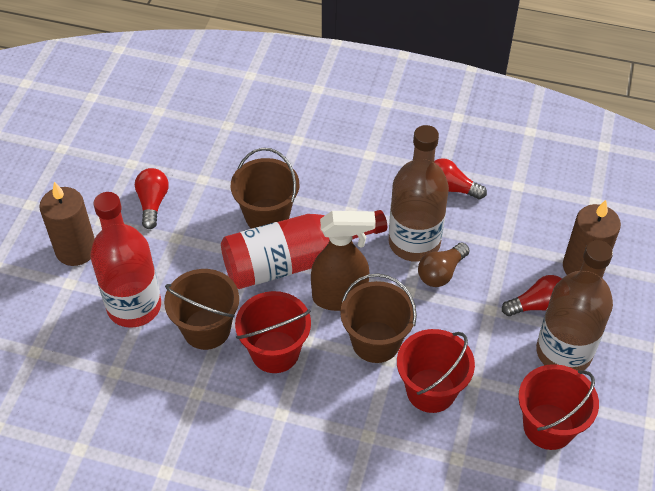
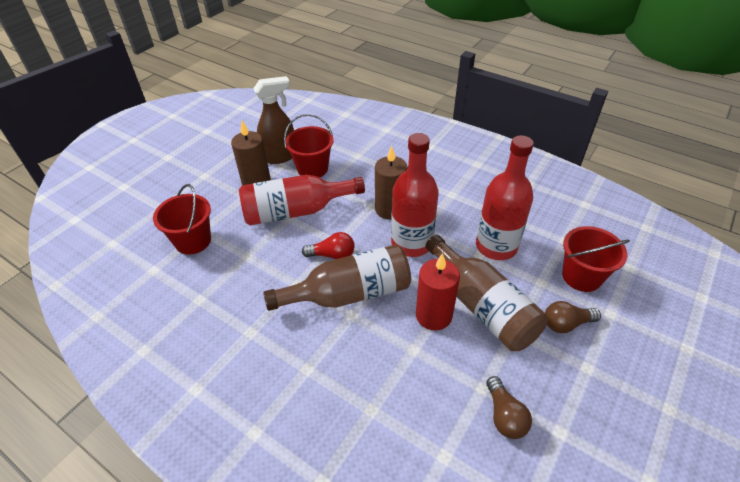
brown bucket: 3 -> 0
brown light bulb: 1 -> 2
red bottle: 2 -> 3
red candle: 0 -> 1
red light bulb: 3 -> 1

